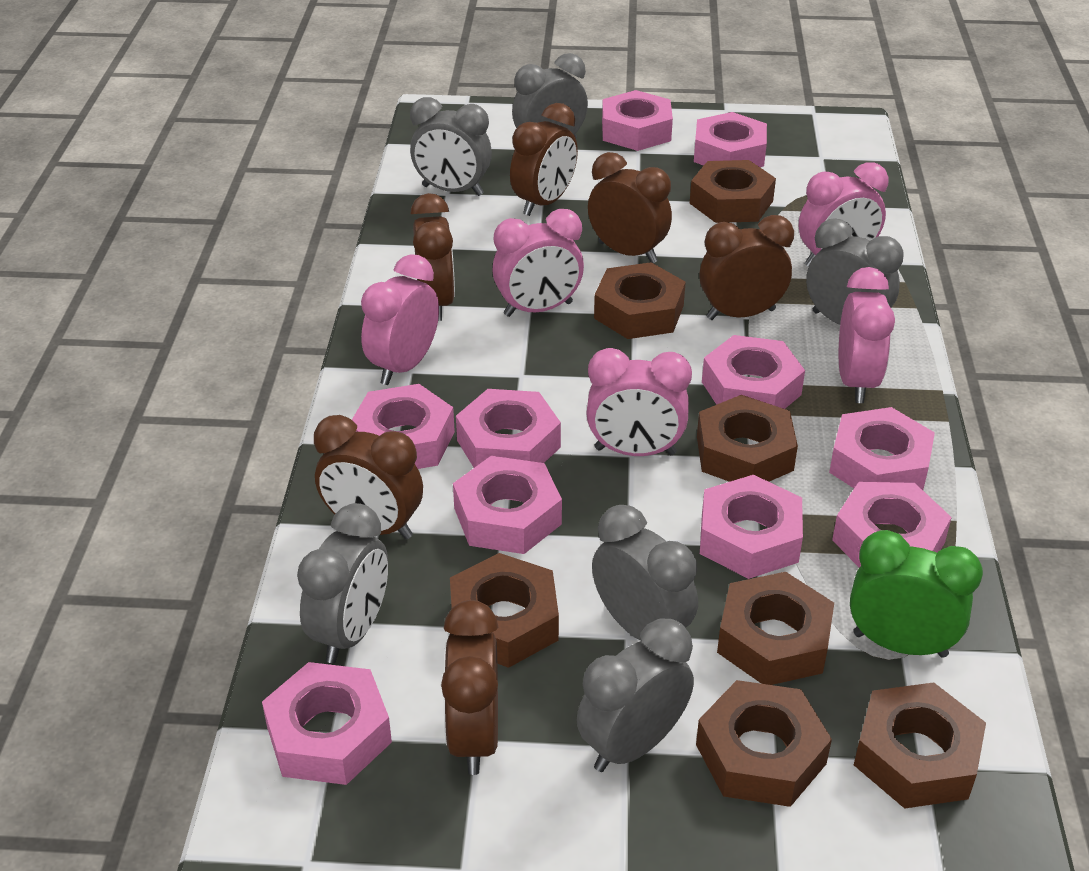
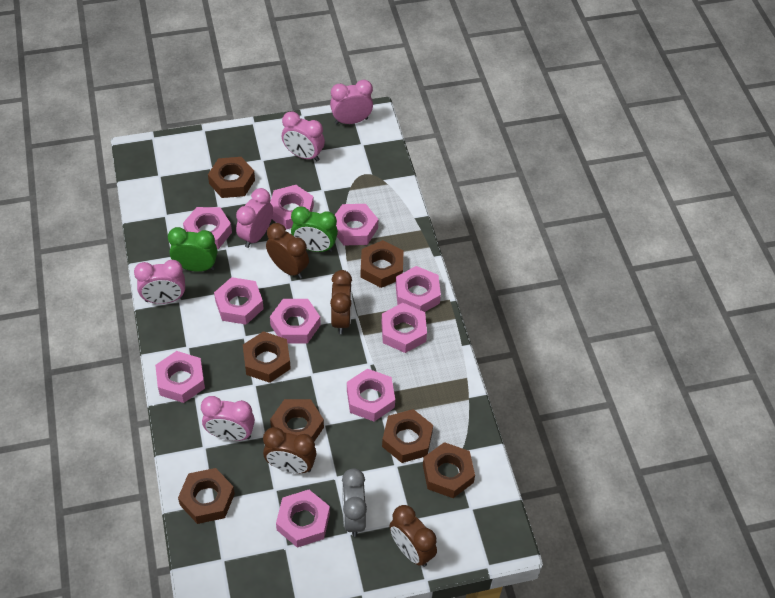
brown clock: 6 -> 4
green clock: 1 -> 2
grey clock: 6 -> 1

